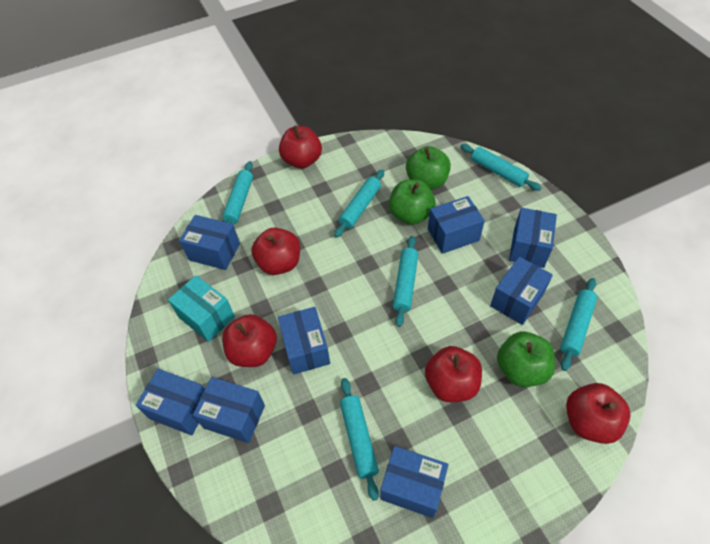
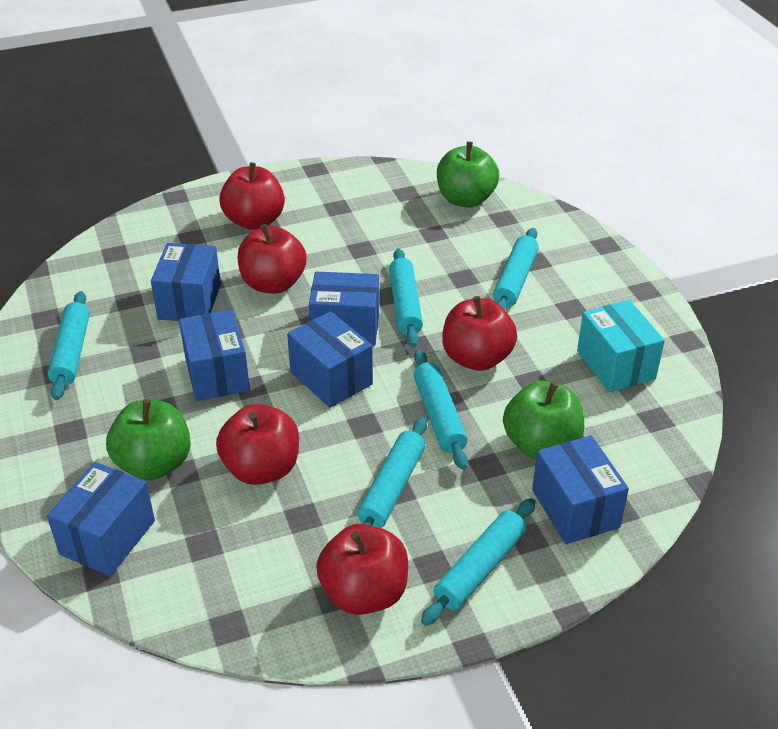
blue box: 8 -> 6

